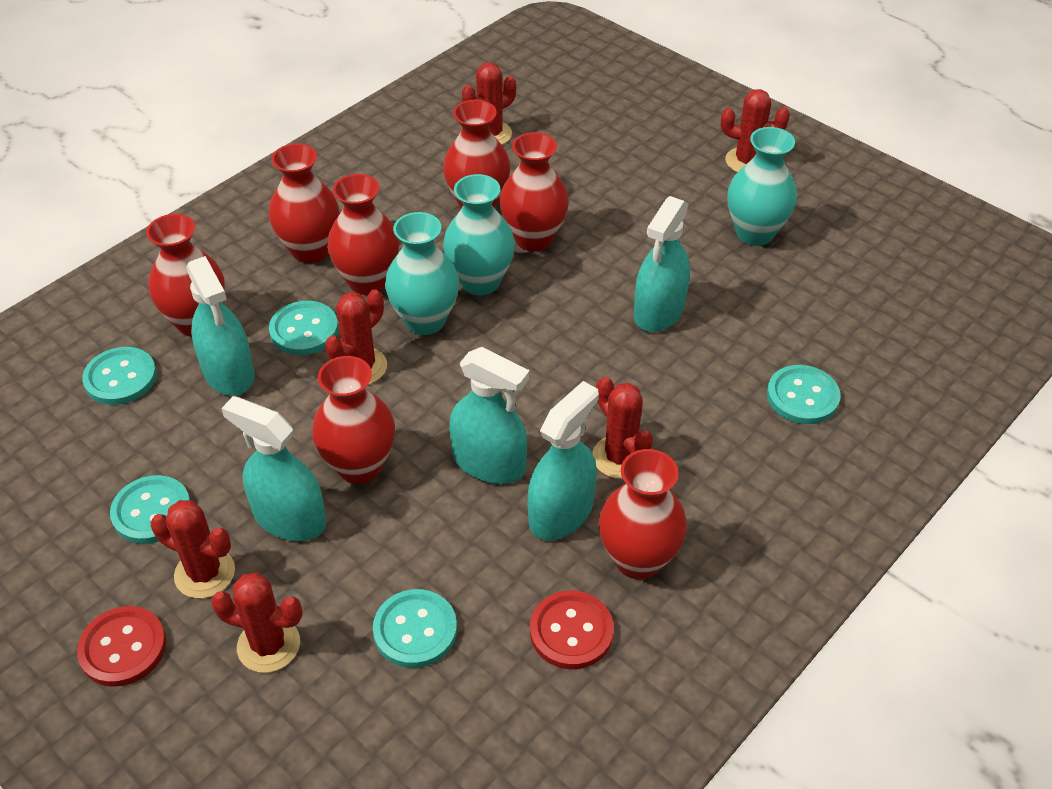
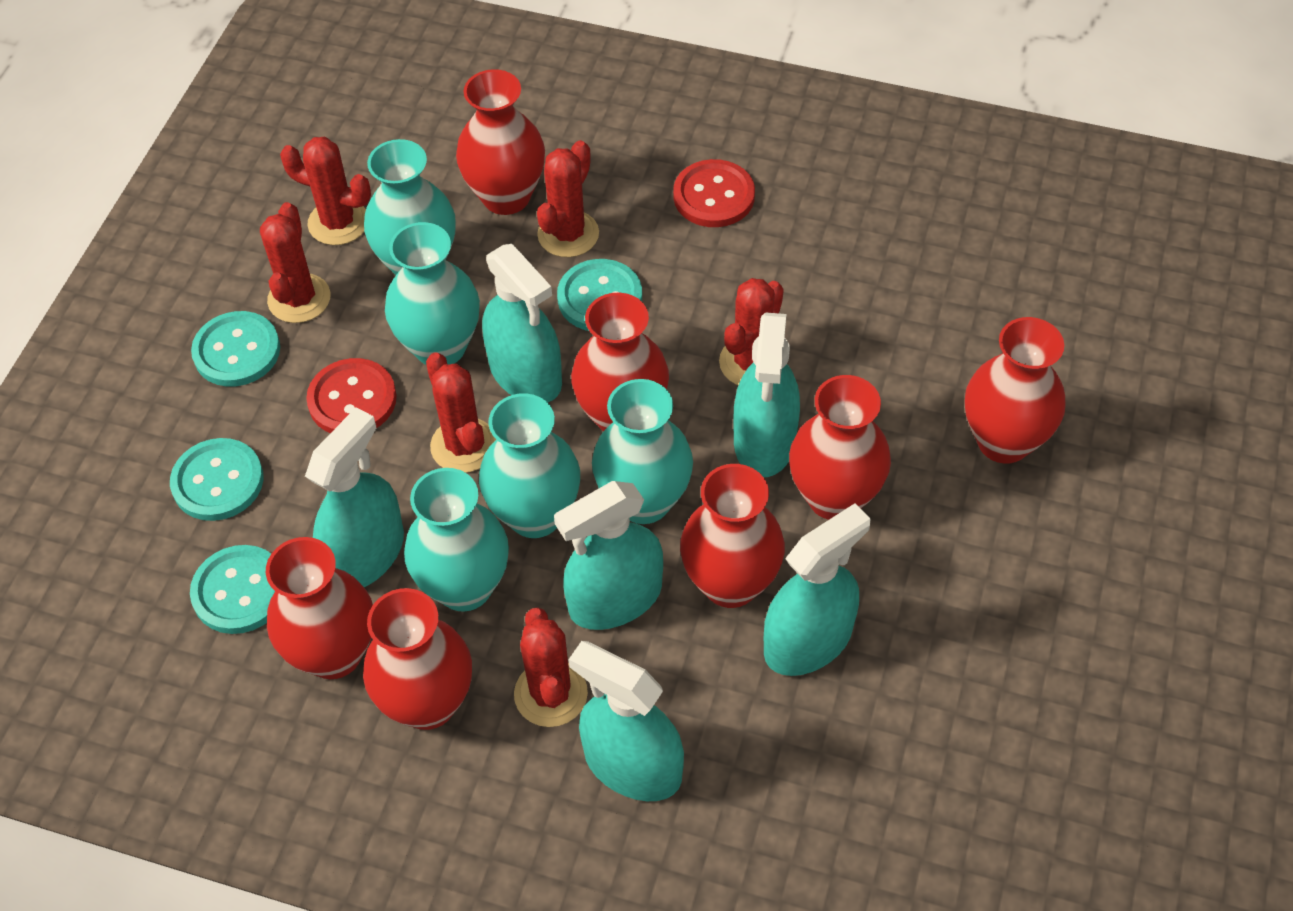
turquoise button: 5 -> 4
turquoise spray bottle: 5 -> 6
turquoise vase: 3 -> 5

